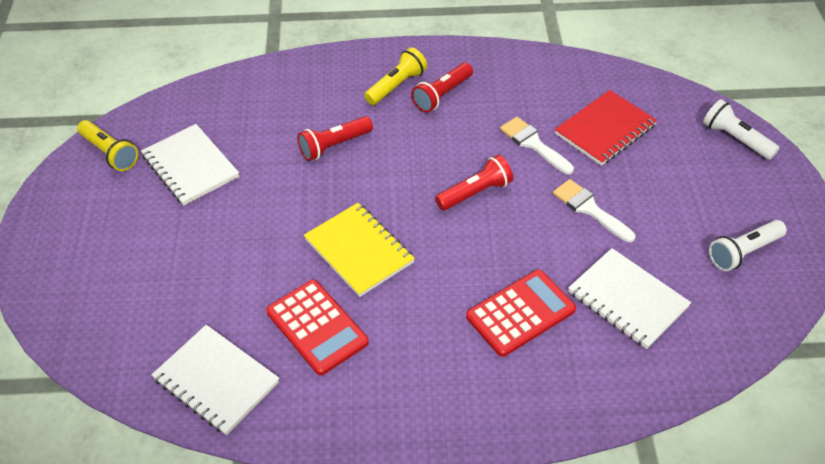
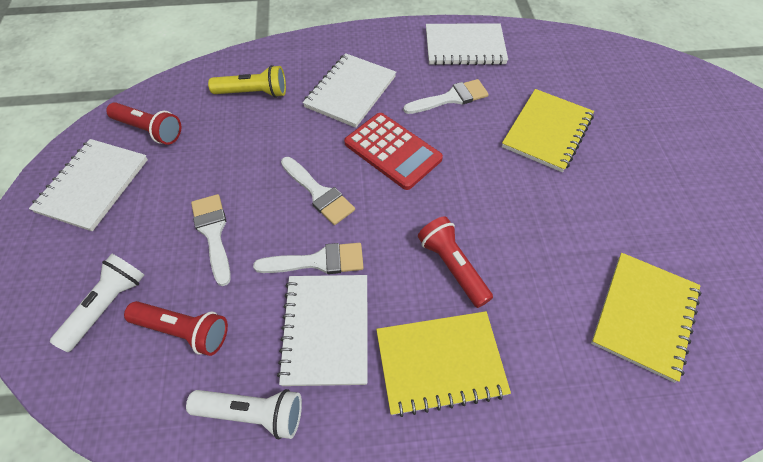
red calculator: 2 -> 1
red notebook: 1 -> 0
white brush: 2 -> 4
white notebook: 3 -> 4
yellow flashlight: 2 -> 1
yellow notebook: 1 -> 3

